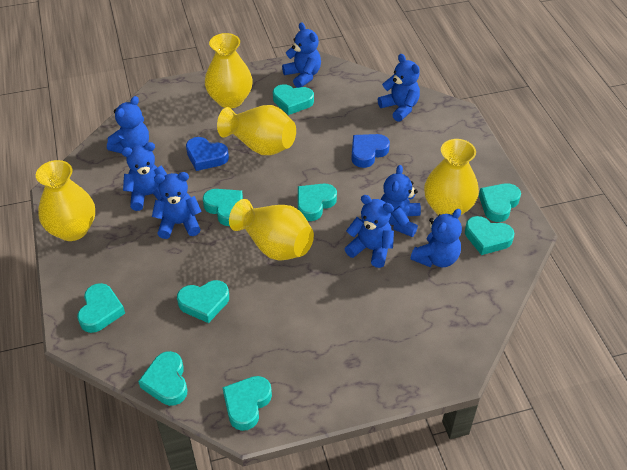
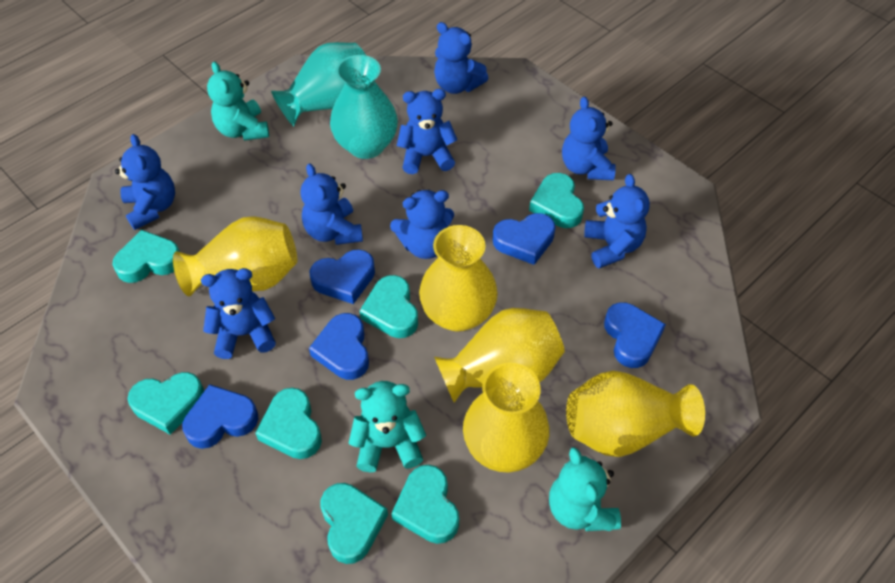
blue heart: 2 -> 5
turquoise heart: 9 -> 7
turquoise teddy bear: 0 -> 3
turquoise vase: 0 -> 2

